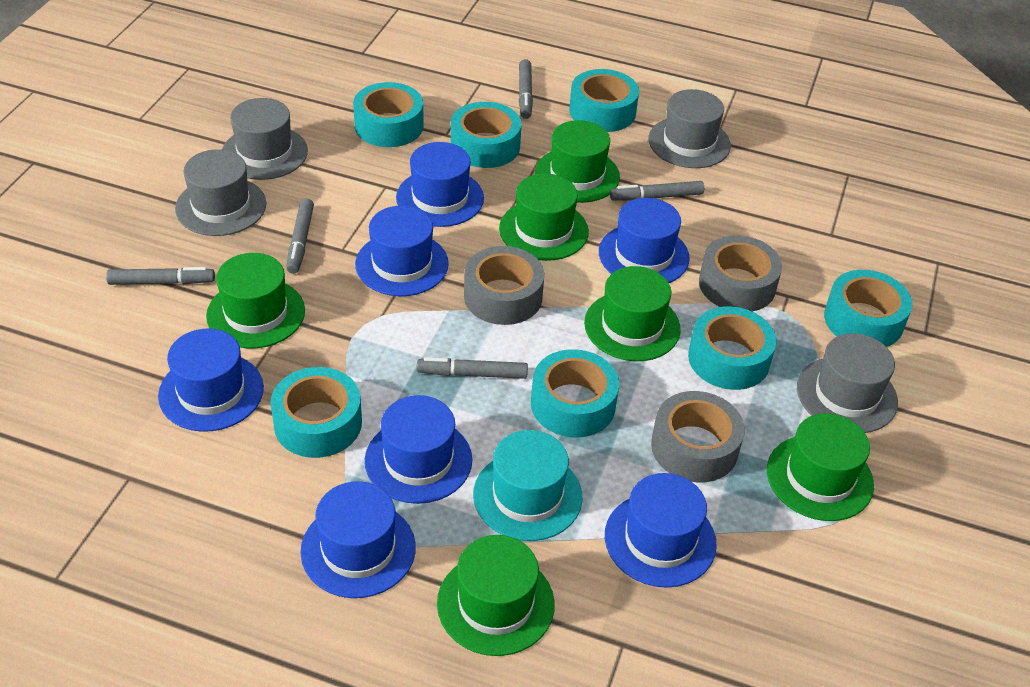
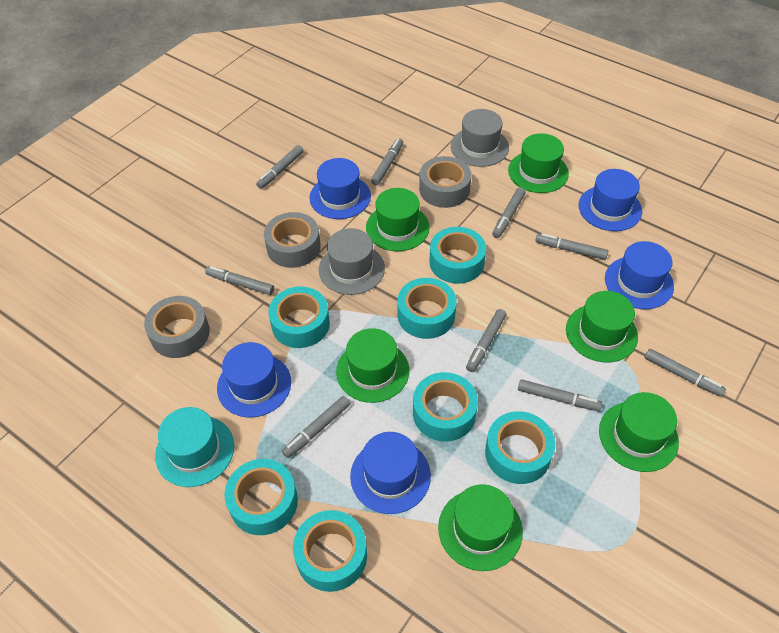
blue hat: 7 -> 5
grey hat: 4 -> 2
grey marker: 5 -> 9

